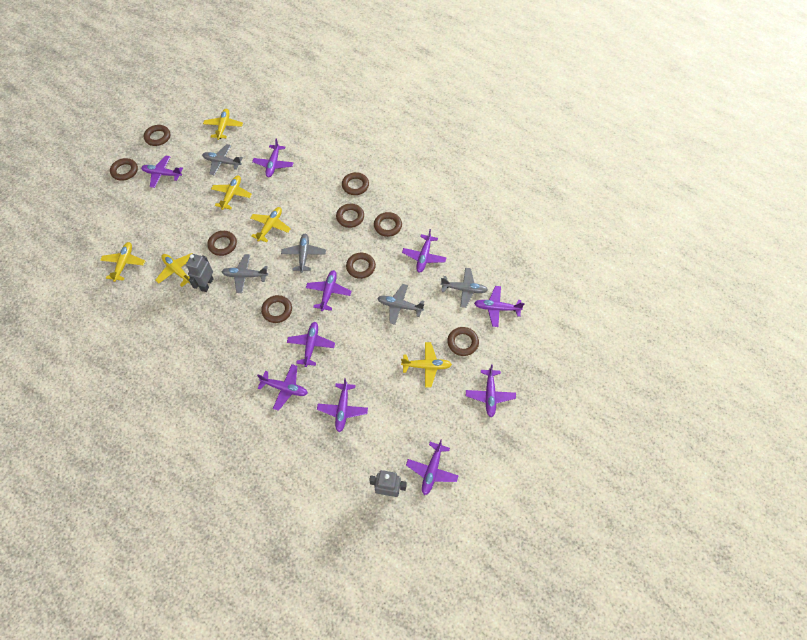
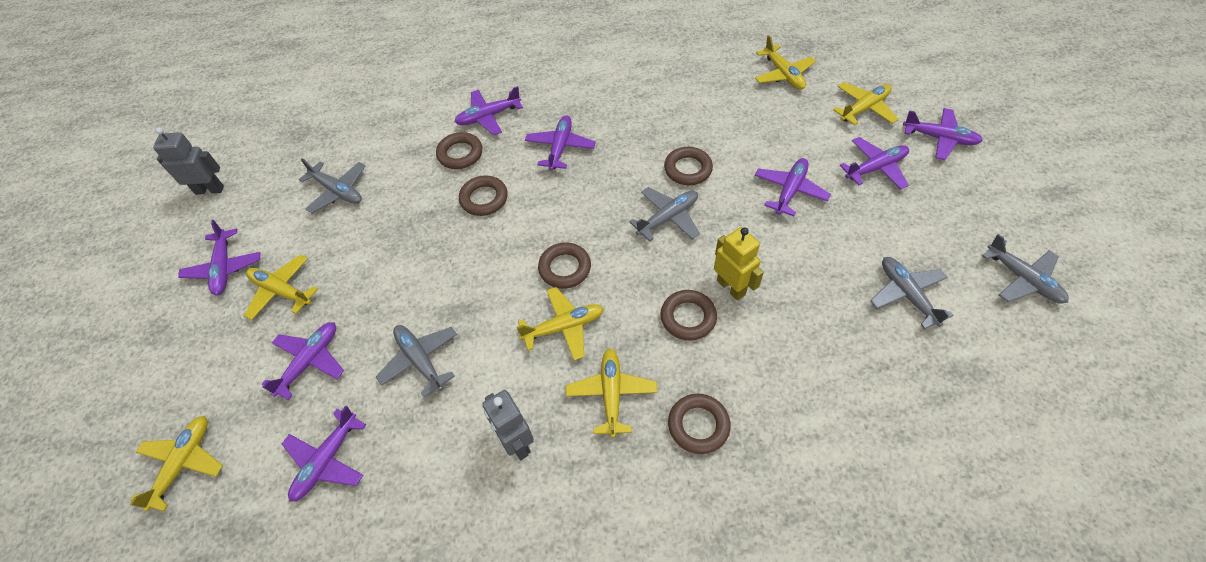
brown ring: 9 -> 6
purple plane: 10 -> 8
yellow robot: 0 -> 1

